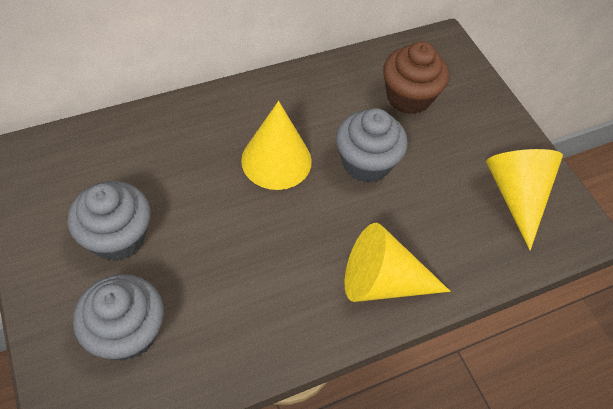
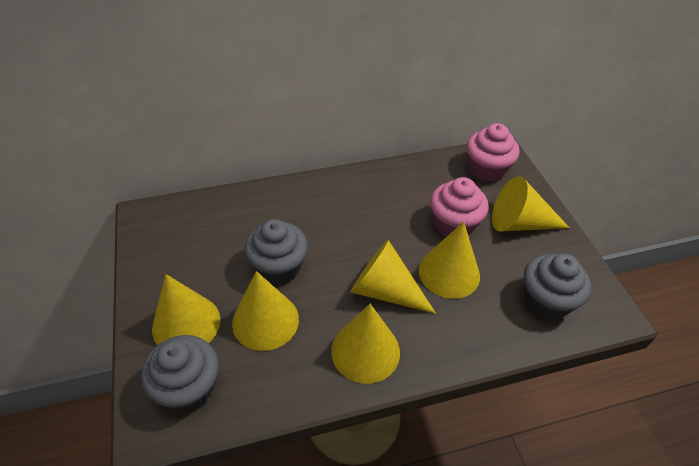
brown cupcake: 1 -> 0
pink cupcake: 0 -> 2
yellow cone: 3 -> 6

